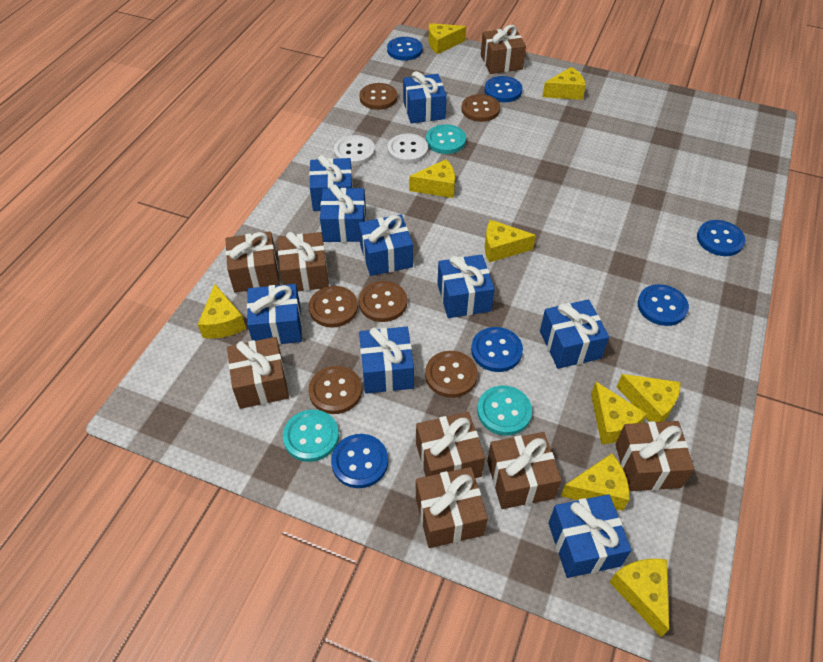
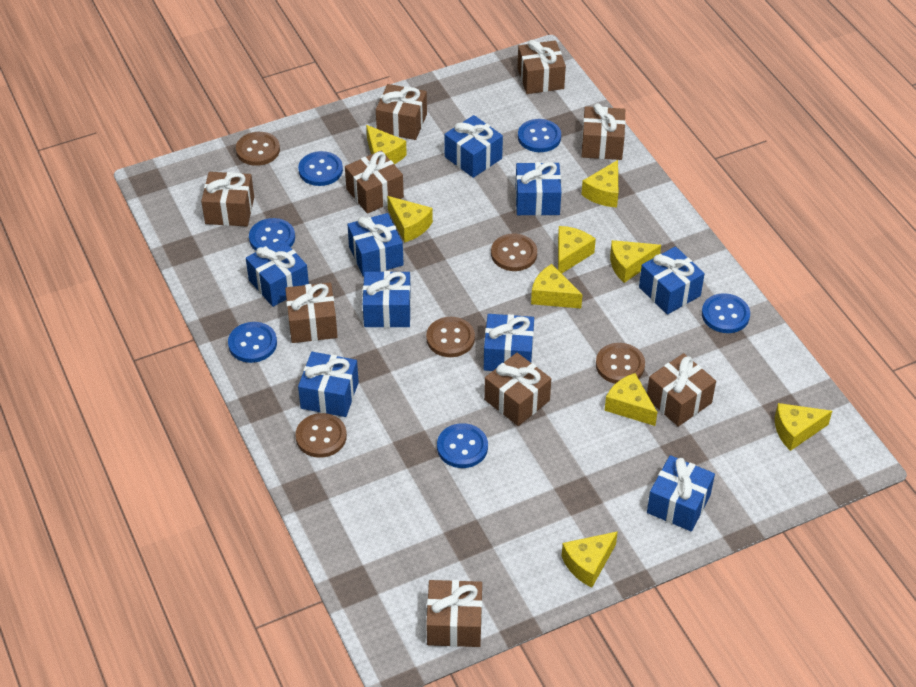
brown button: 6 -> 5
brown gift: 8 -> 9
turquoise button: 3 -> 0
white button: 2 -> 0

